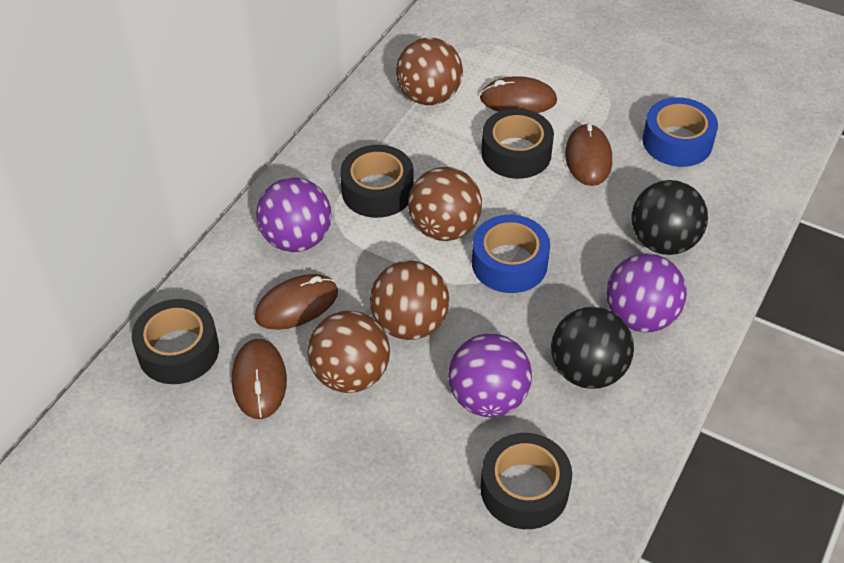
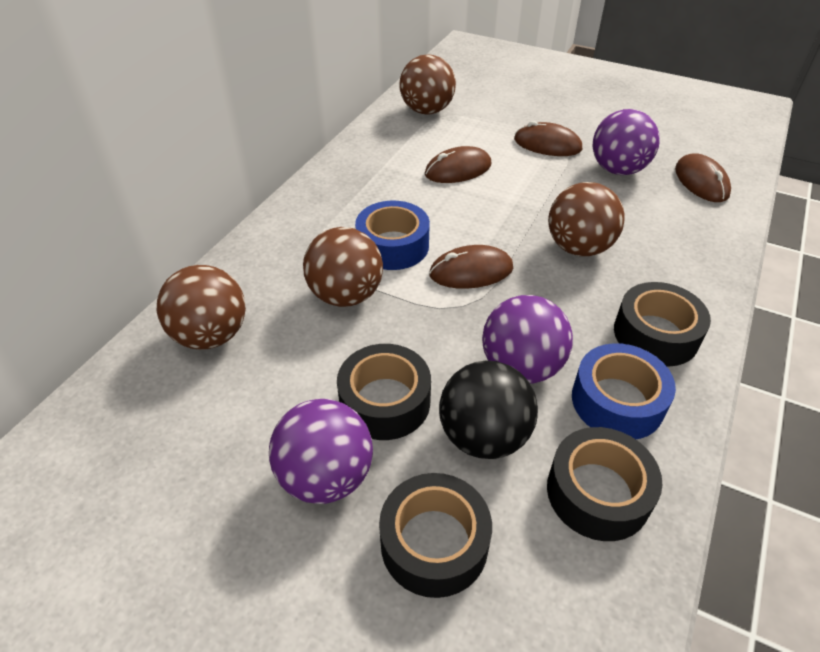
black ball: 2 -> 1

